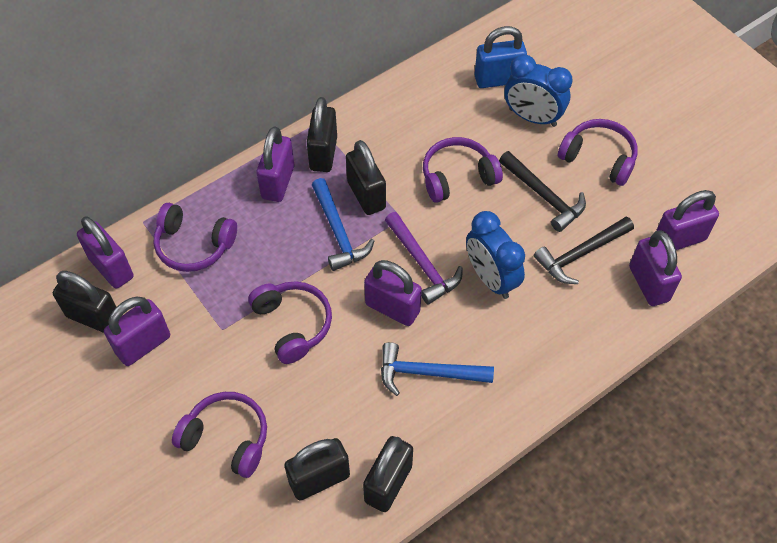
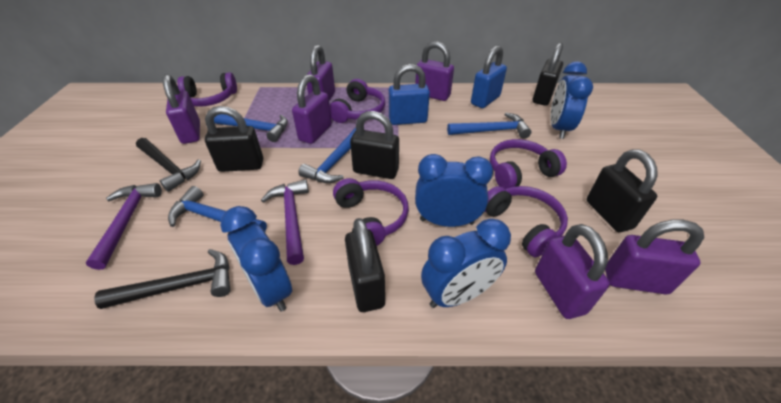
blue clock: 2 -> 4
blue hammer: 2 -> 4
blue padlock: 1 -> 2
purple hammer: 1 -> 2

